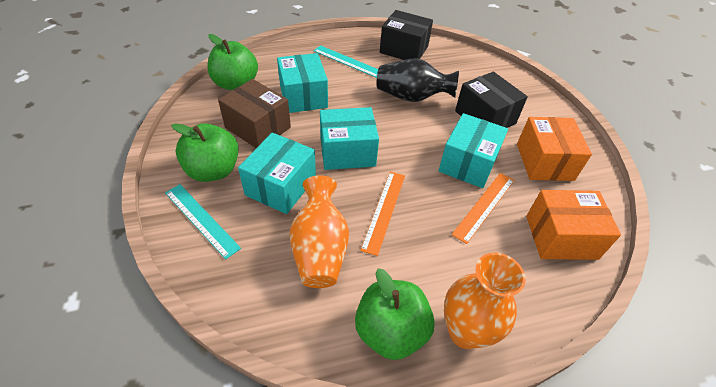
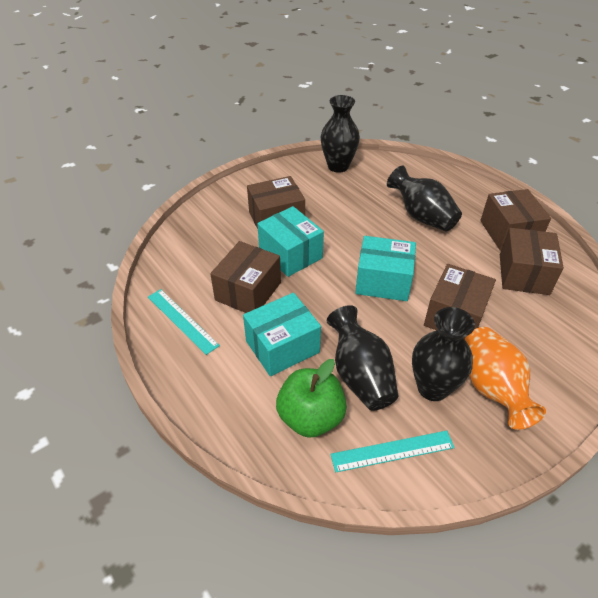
black box: 2 -> 0
black vase: 1 -> 4
brown box: 1 -> 5
green apple: 3 -> 1
orange box: 2 -> 0
orange ruler: 2 -> 0
orange vase: 2 -> 1
turquoise box: 4 -> 3

